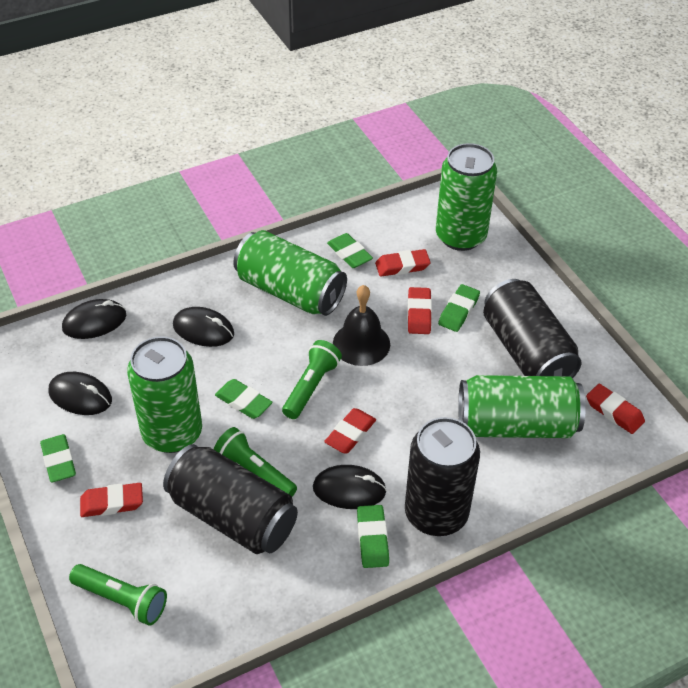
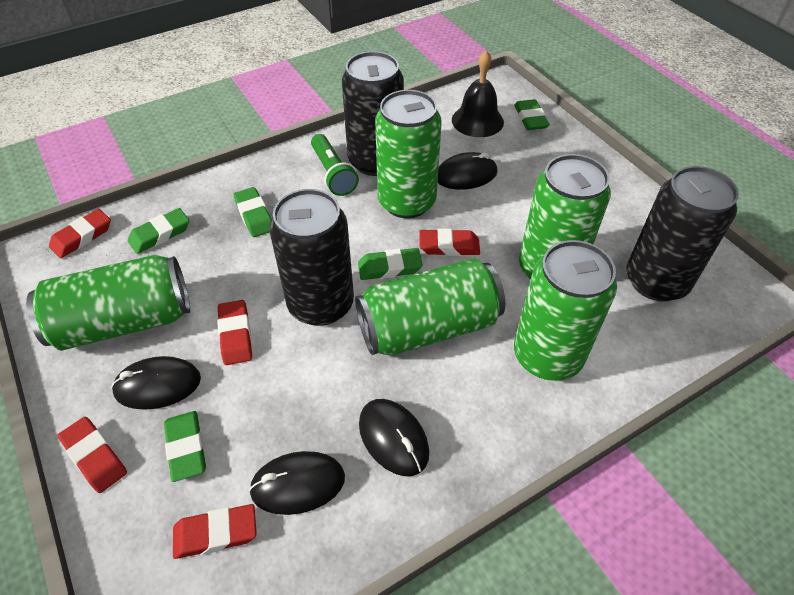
green can: 4 -> 5
green flashlight: 3 -> 1

